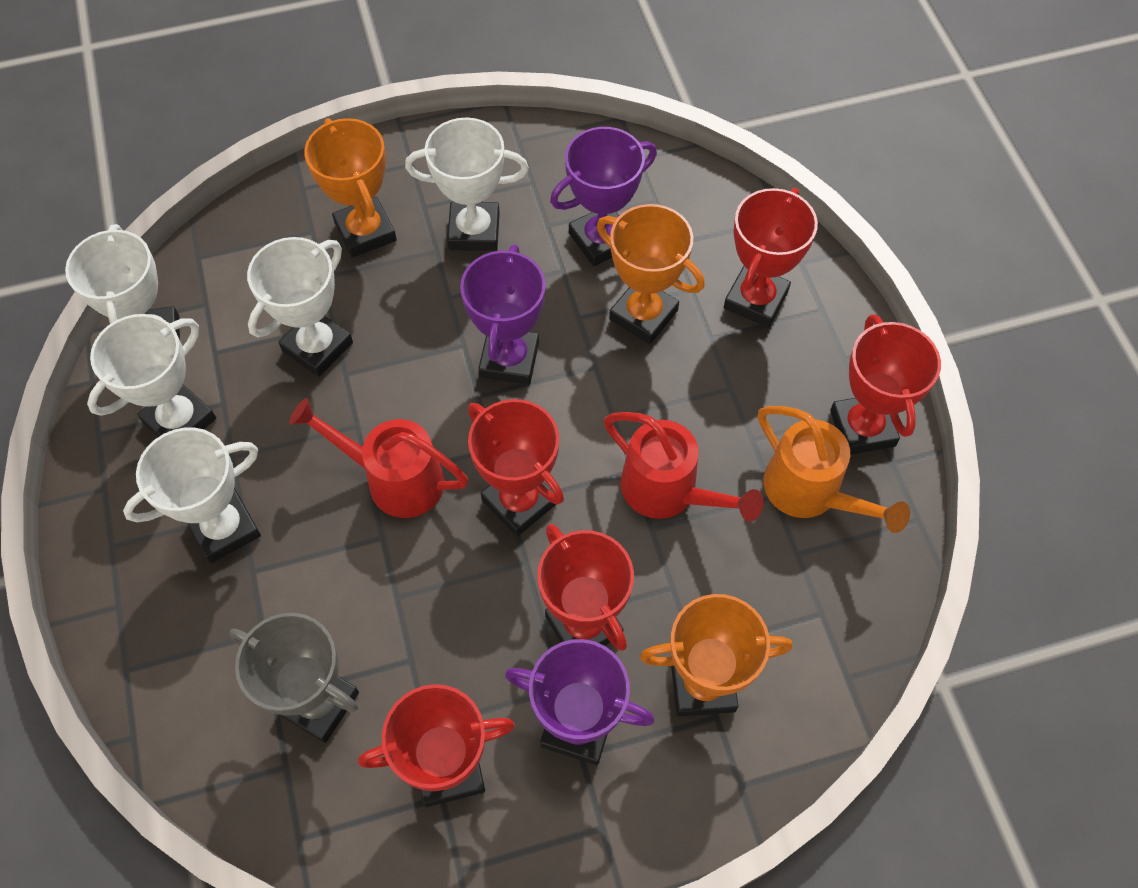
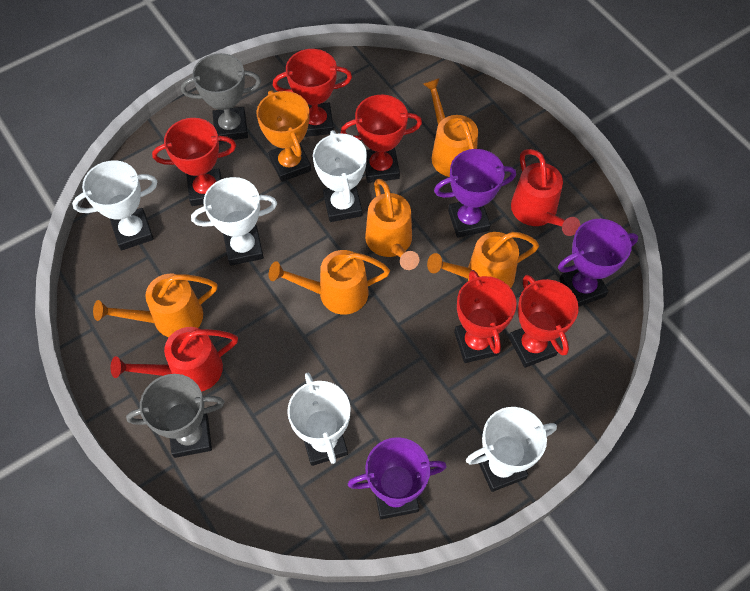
grey trophy: 1 -> 2
orange trophy: 3 -> 1
orange watering can: 1 -> 5

